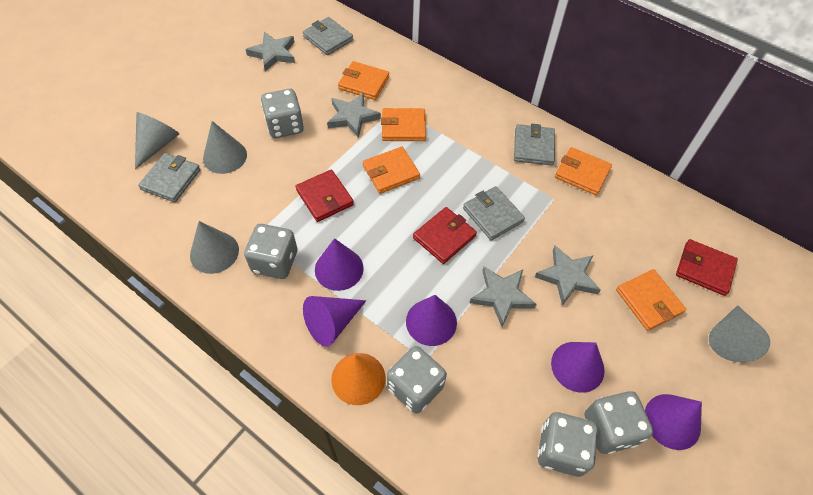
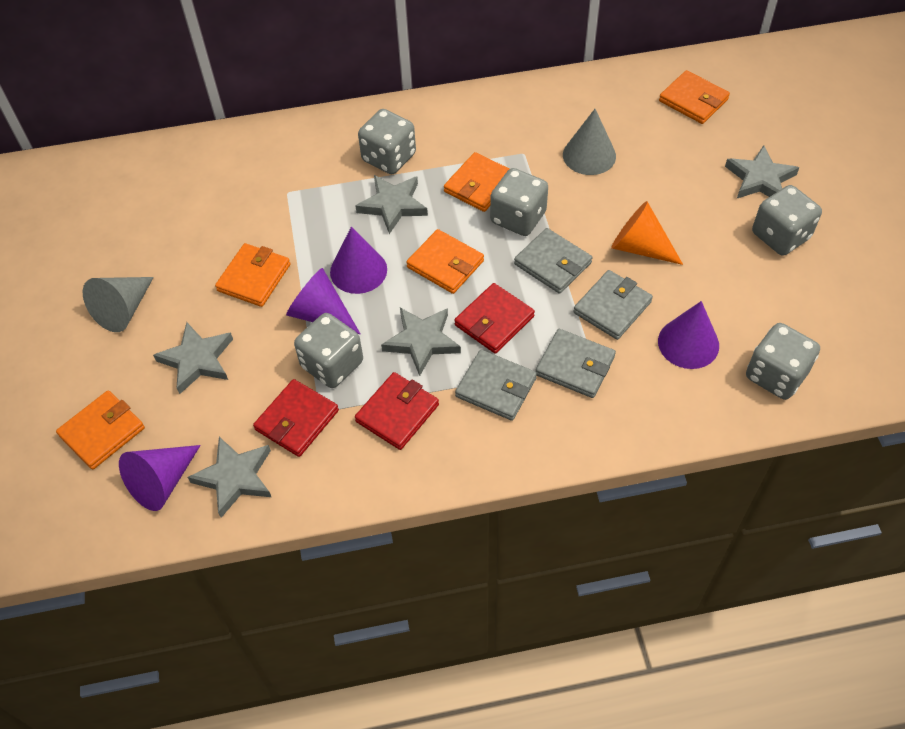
grey cone: 4 -> 2
grey star: 4 -> 5
purple cone: 5 -> 4

